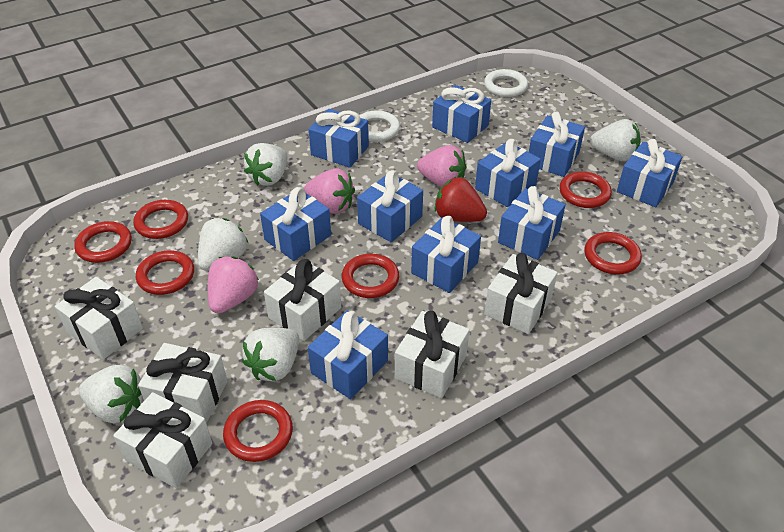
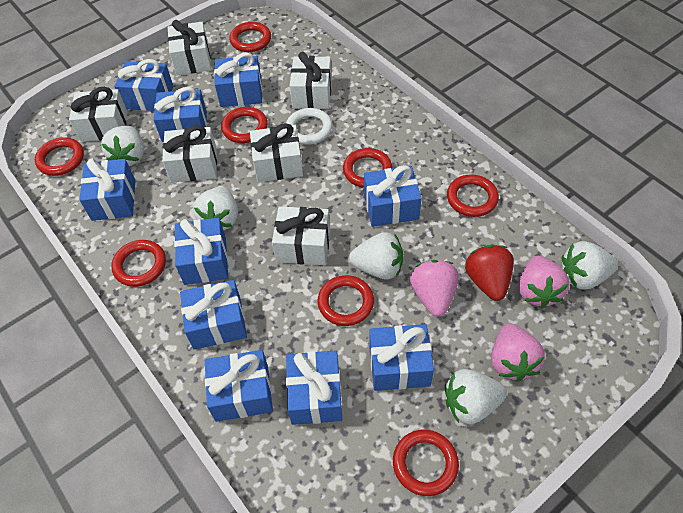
red ring: 7 -> 8
white ring: 2 -> 1

